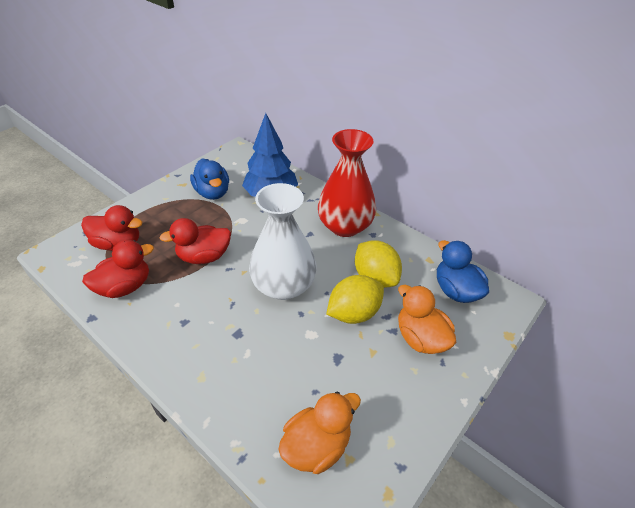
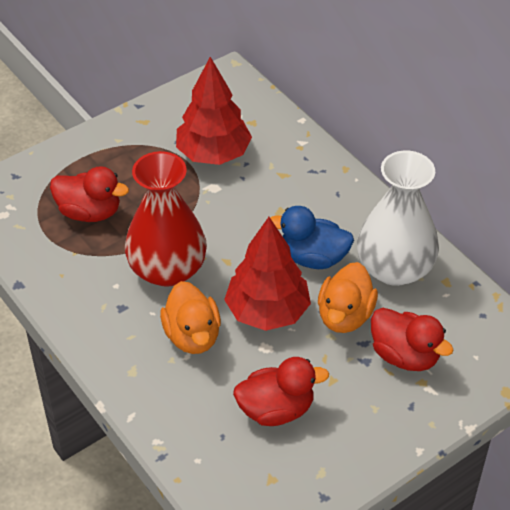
blue duck: 2 -> 1
blue tree: 1 -> 0
red tree: 0 -> 2
yellow lemon: 2 -> 0

